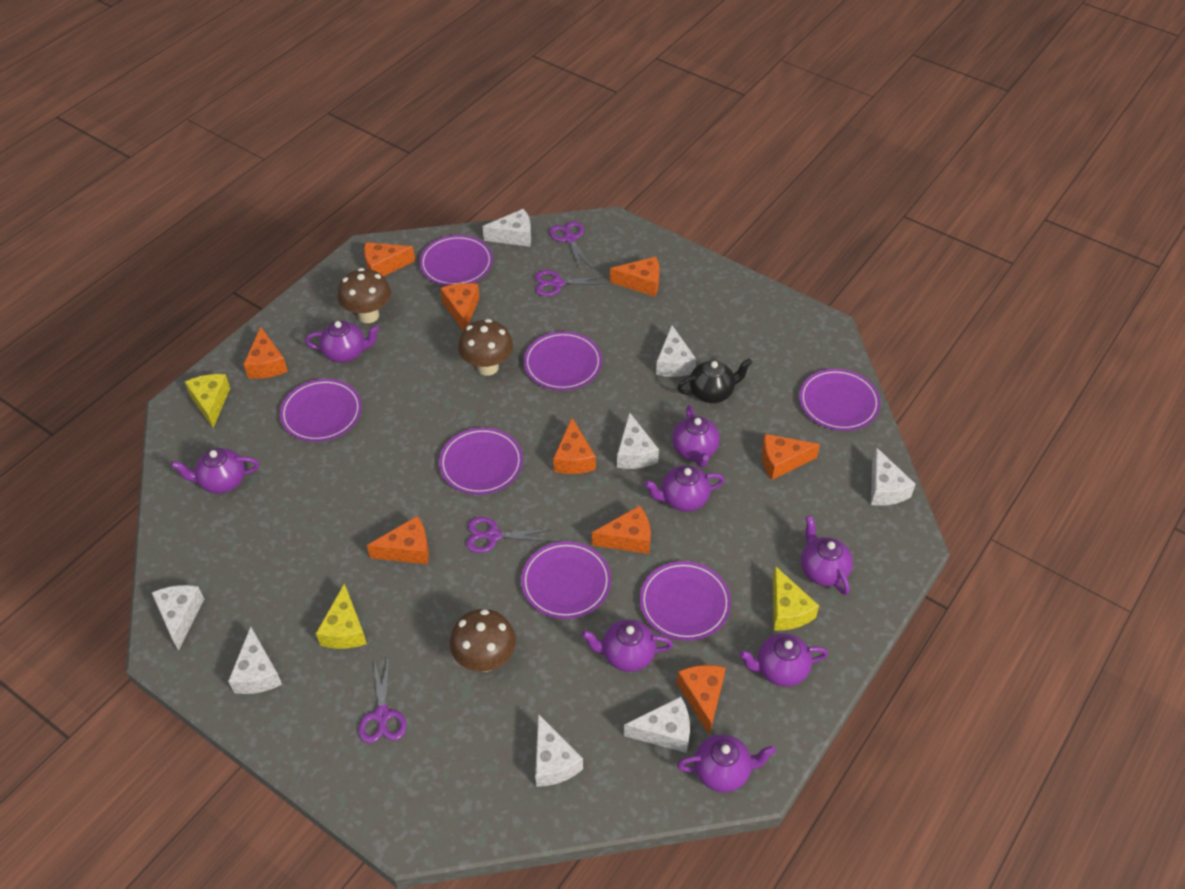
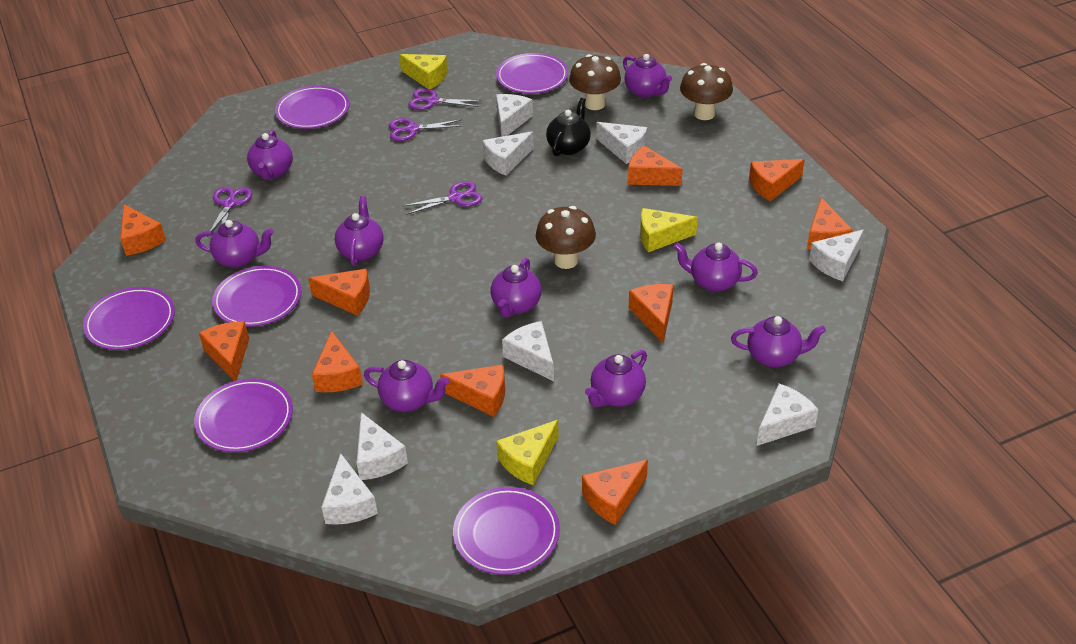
orange cheese: 9 -> 10
purple plate: 7 -> 6
purple teapot: 8 -> 9

